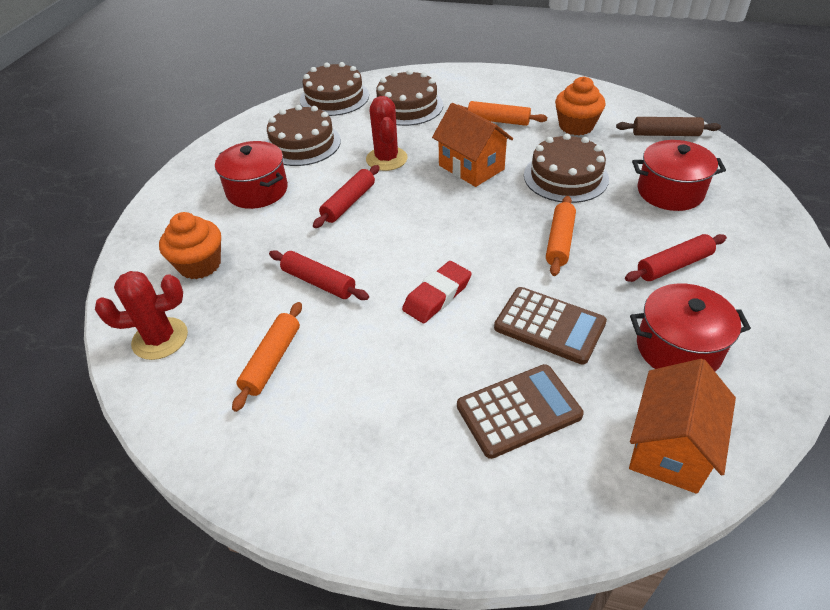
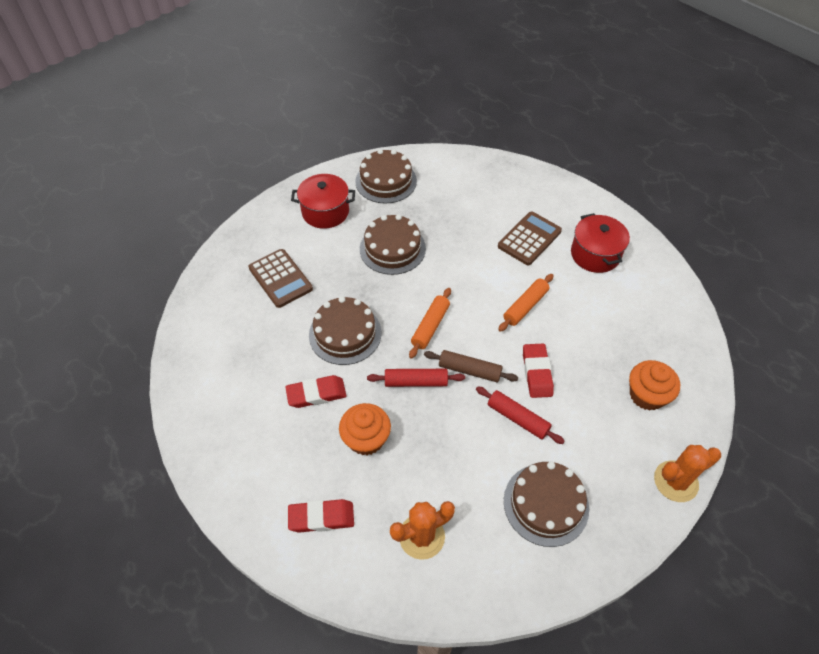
orange cactus: 0 -> 2
orange house: 2 -> 0
orange rolling pin: 3 -> 2
red cactus: 2 -> 0
red eraser: 1 -> 3
red pot: 3 -> 2
red rolling pin: 3 -> 2

